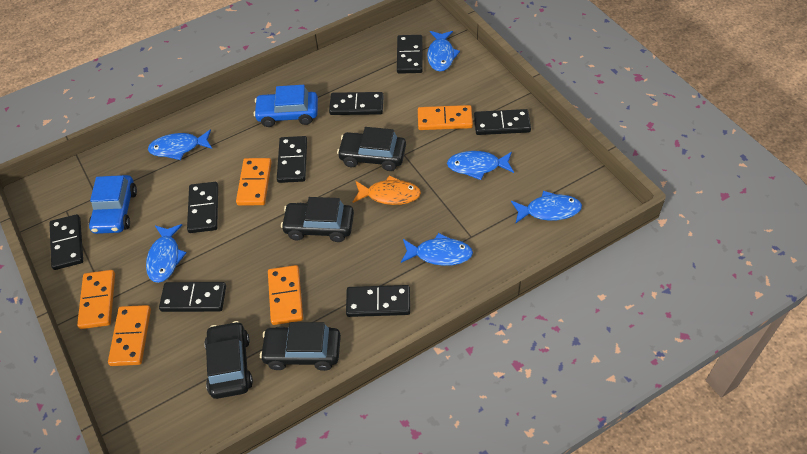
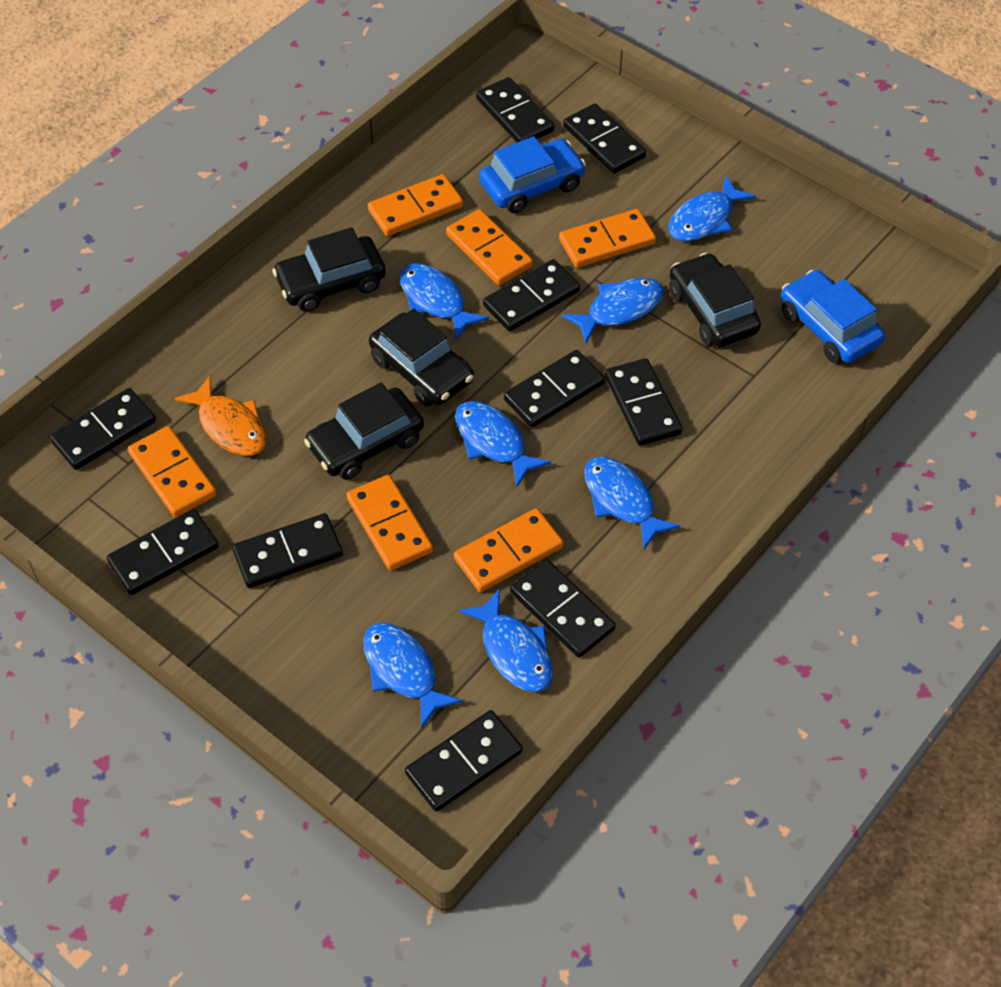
black domino: 8 -> 10
blue fish: 6 -> 7
orange domino: 5 -> 6

